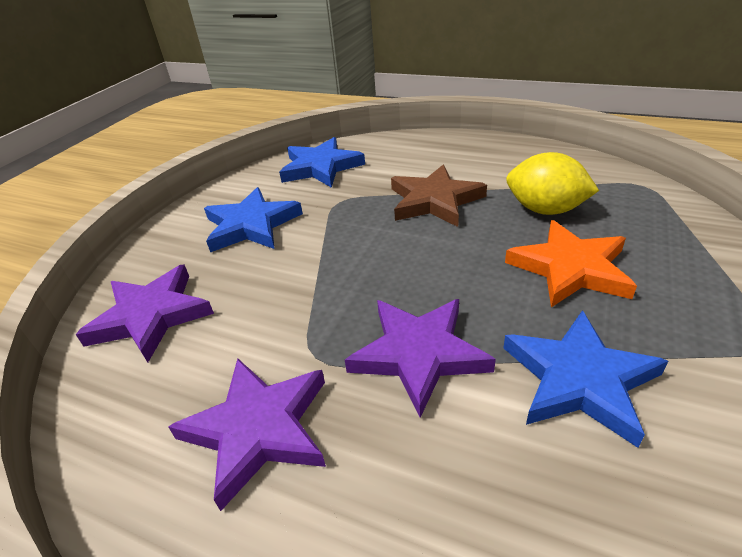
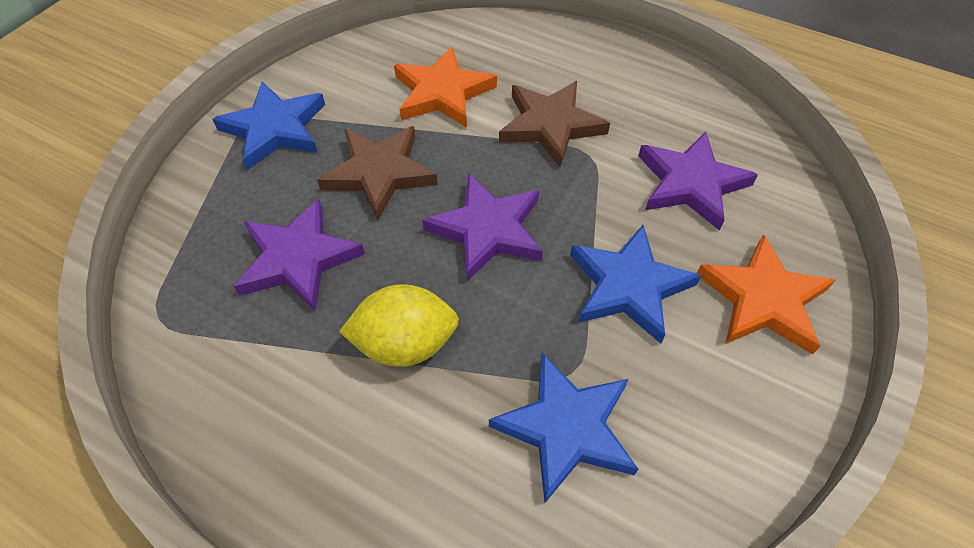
brown star: 1 -> 2
orange star: 1 -> 2

